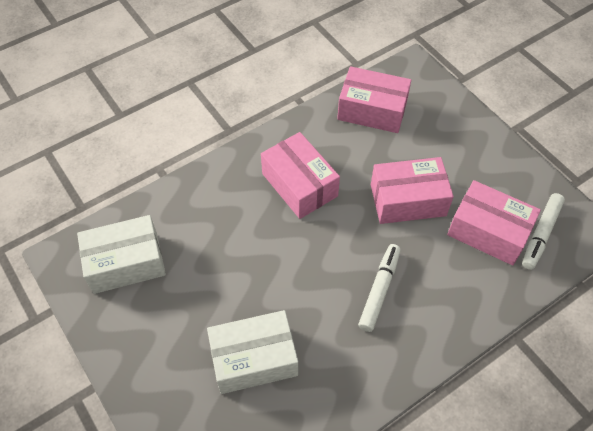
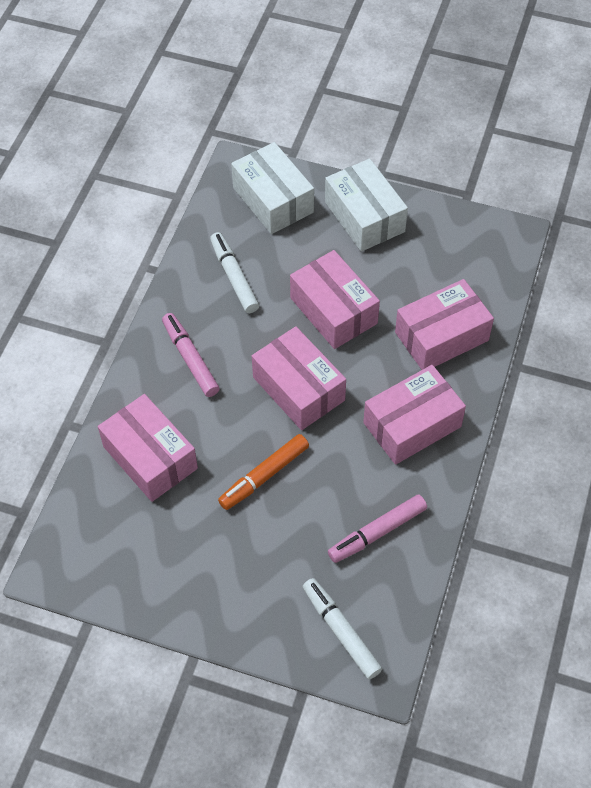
orange marker: 0 -> 1
pink box: 4 -> 5
pink marker: 0 -> 2

